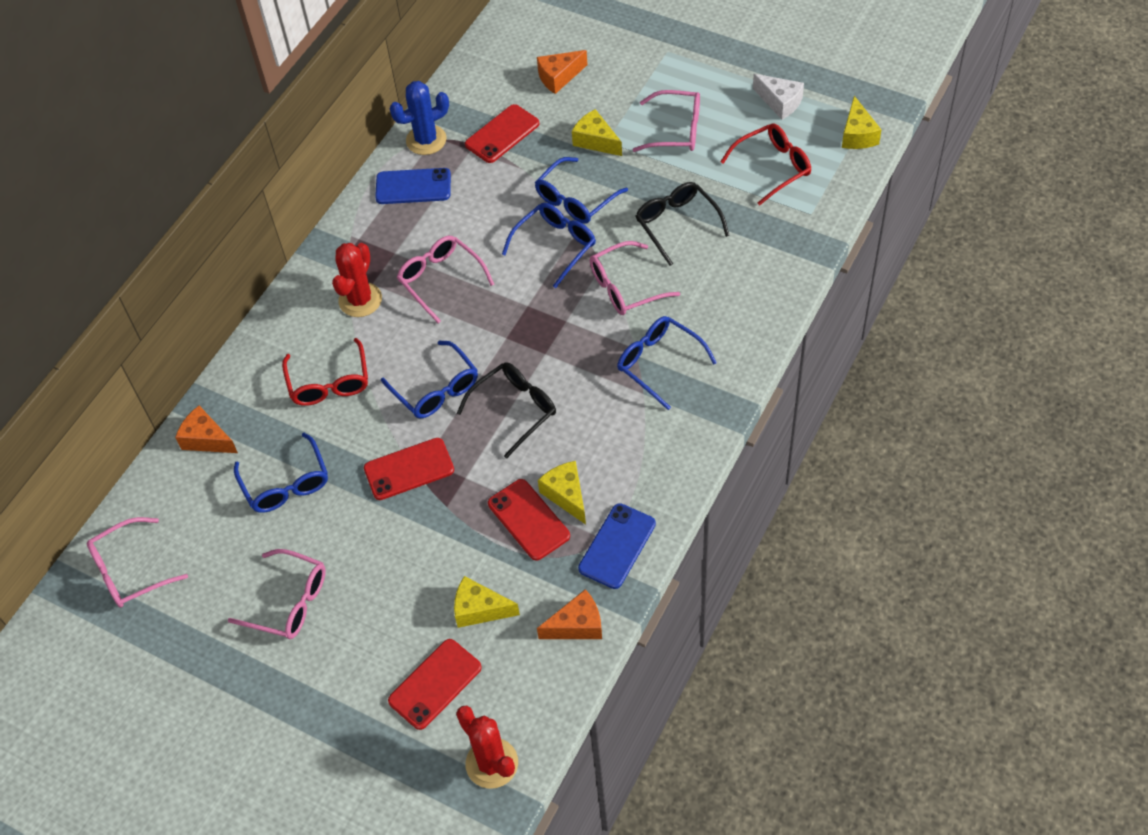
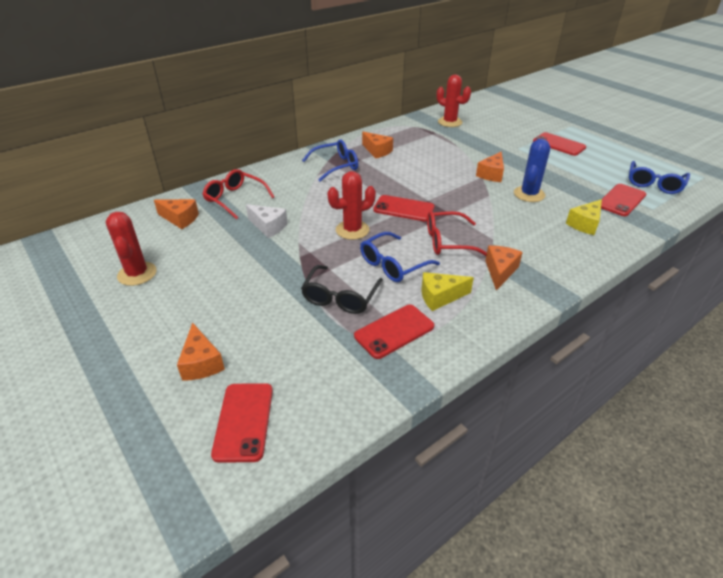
black glasses: 2 -> 1
blue glasses: 5 -> 3
blue phone: 2 -> 0
orange cheese: 3 -> 5
pink glasses: 5 -> 0
red cactus: 2 -> 3
red phone: 4 -> 5
yellow cheese: 4 -> 2

